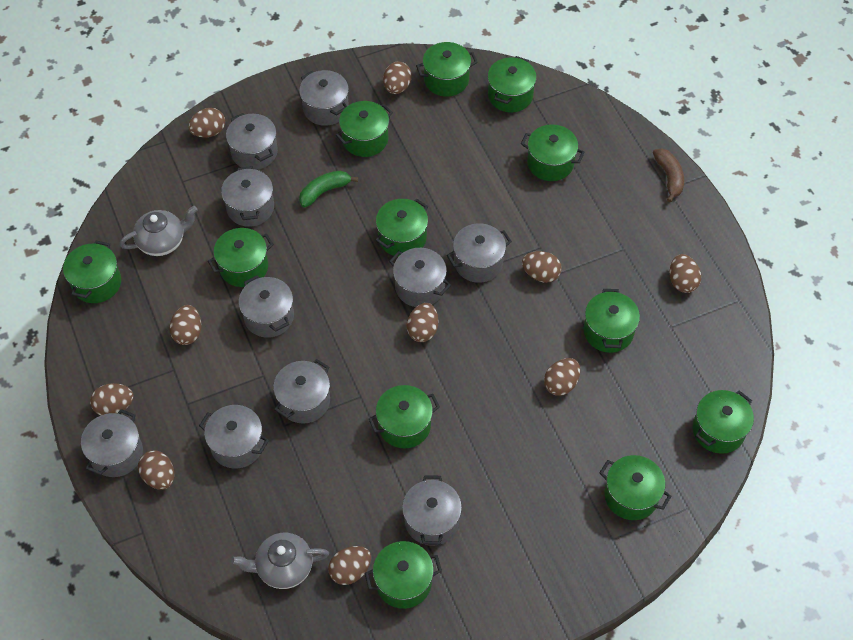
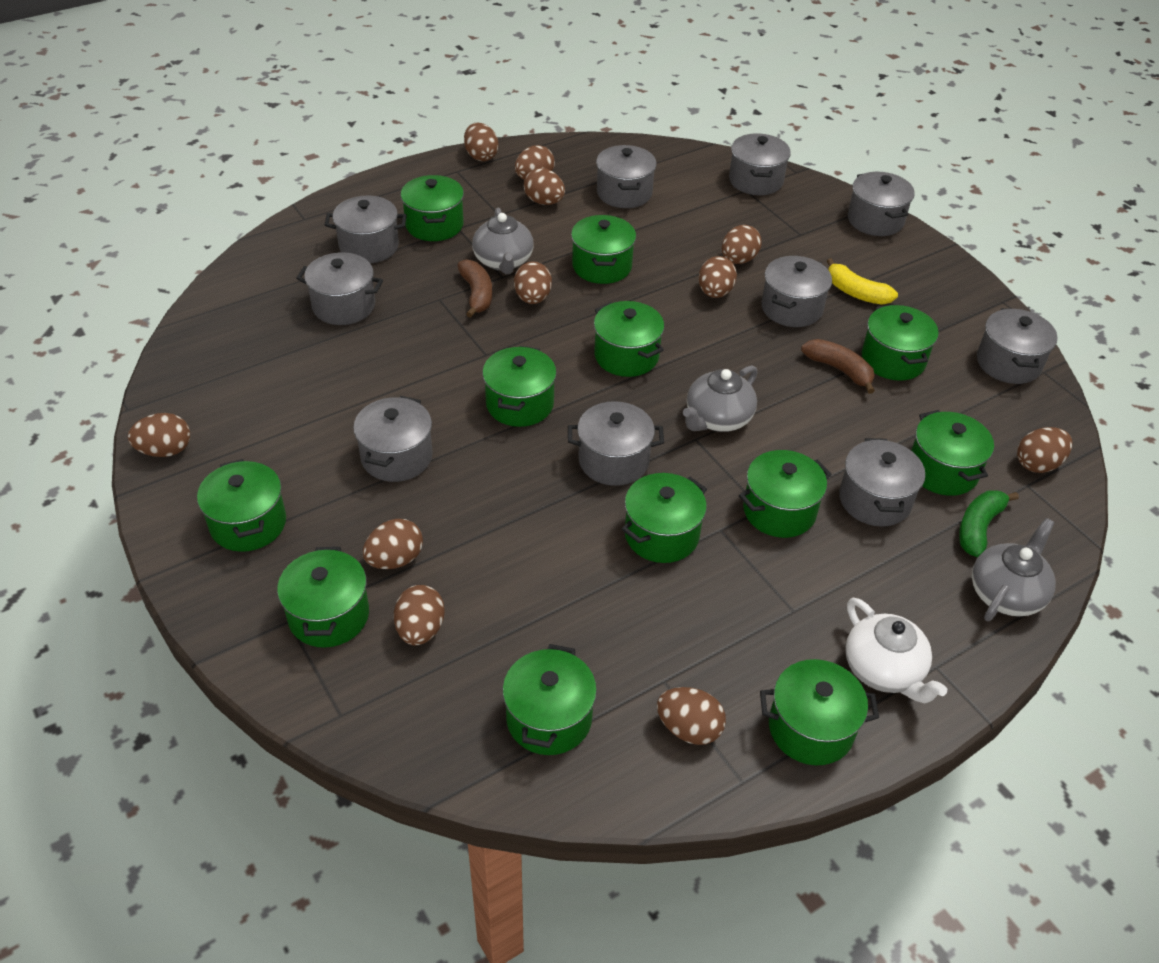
brown banana: 1 -> 2
brown egg: 10 -> 11
grey teapot: 2 -> 3
white teapot: 0 -> 1
yellow banana: 0 -> 1

